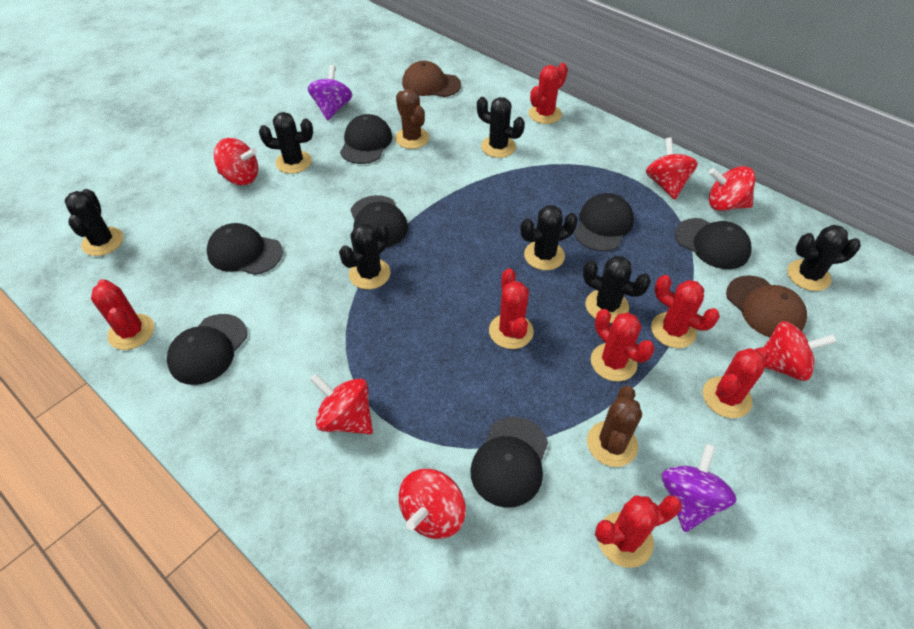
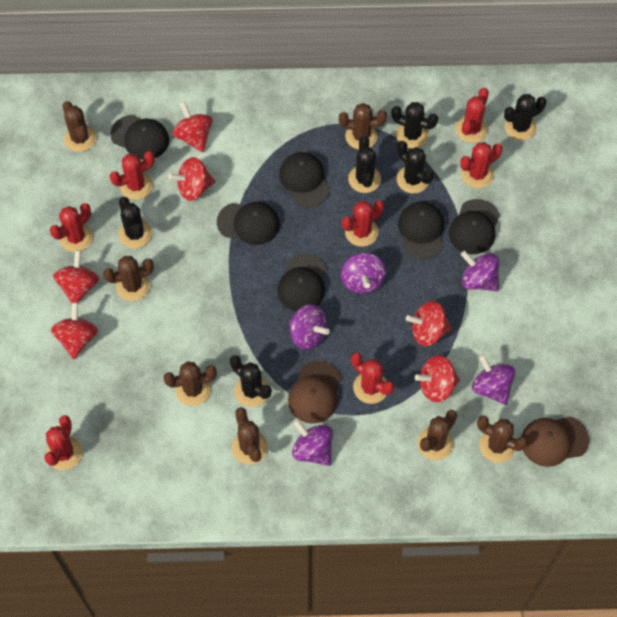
black cactus: 7 -> 6
black cap: 7 -> 6
brown cactus: 2 -> 7
purple spinning top: 2 -> 5

